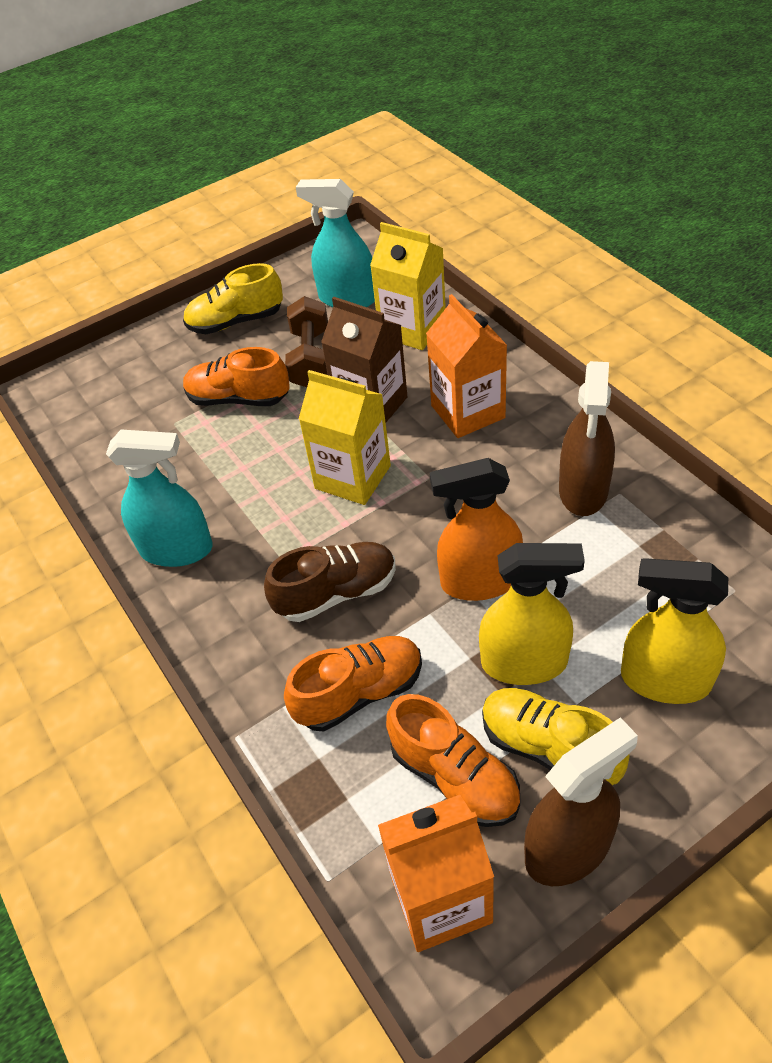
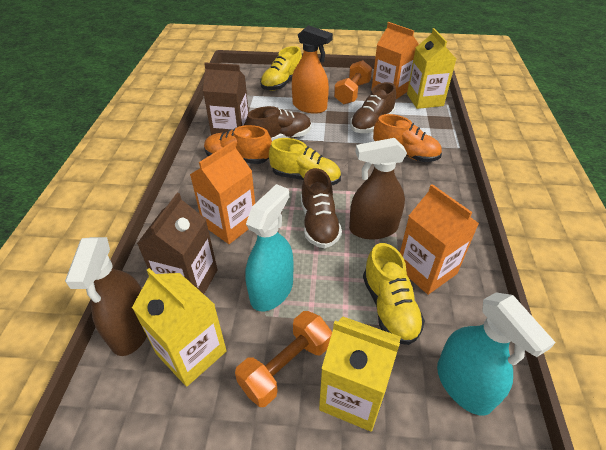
brown carton: 1 -> 2
brown dumbbell: 1 -> 0
brown shoe: 1 -> 3
orange carton: 2 -> 3
orange dumbbell: 0 -> 2
orange shoe: 3 -> 2
yellow carton: 2 -> 3
yellow shoe: 2 -> 3
yellow spray bottle: 2 -> 0

